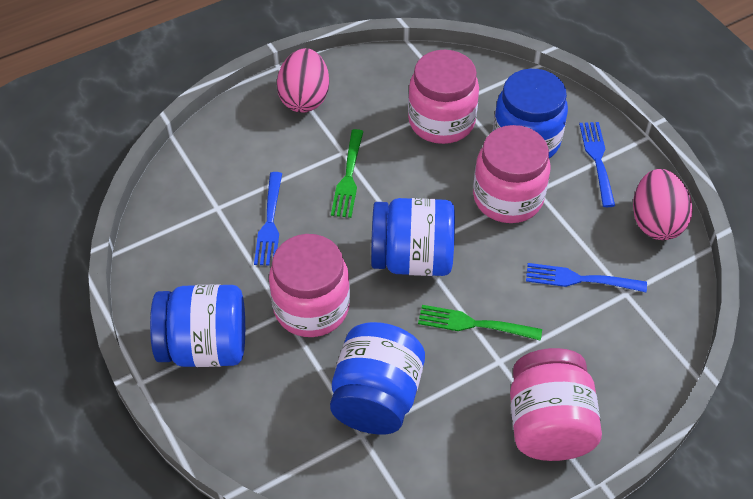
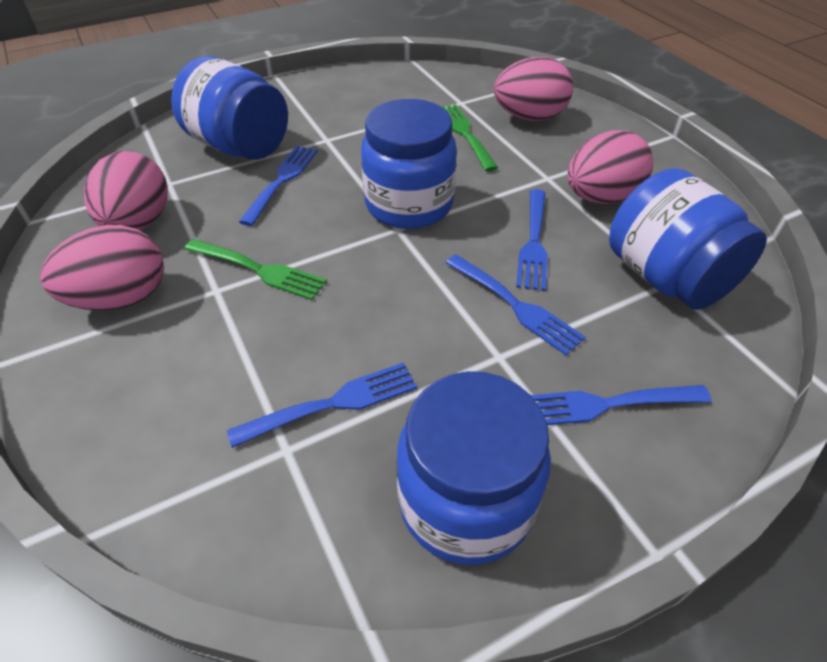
blue fork: 3 -> 5
pink egg: 2 -> 4
pink jar: 4 -> 0

